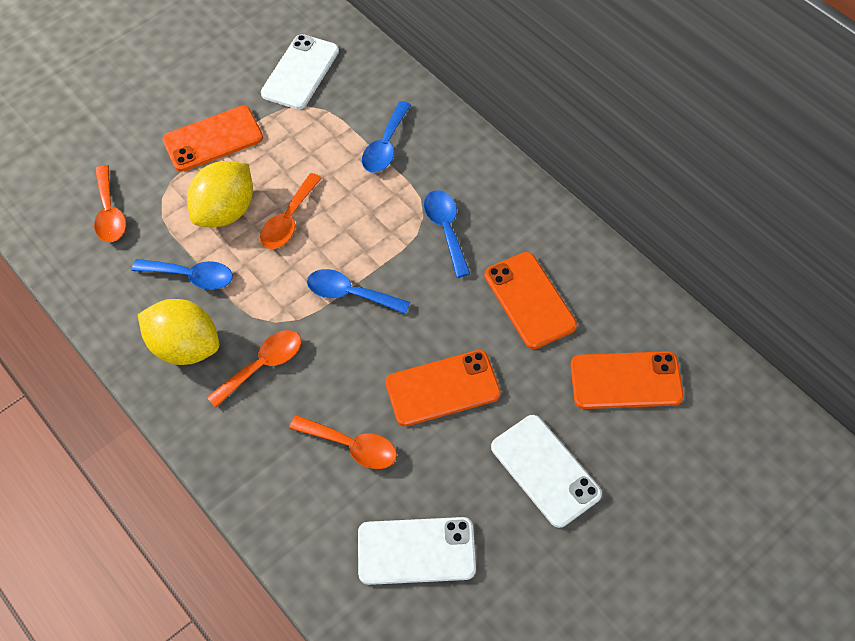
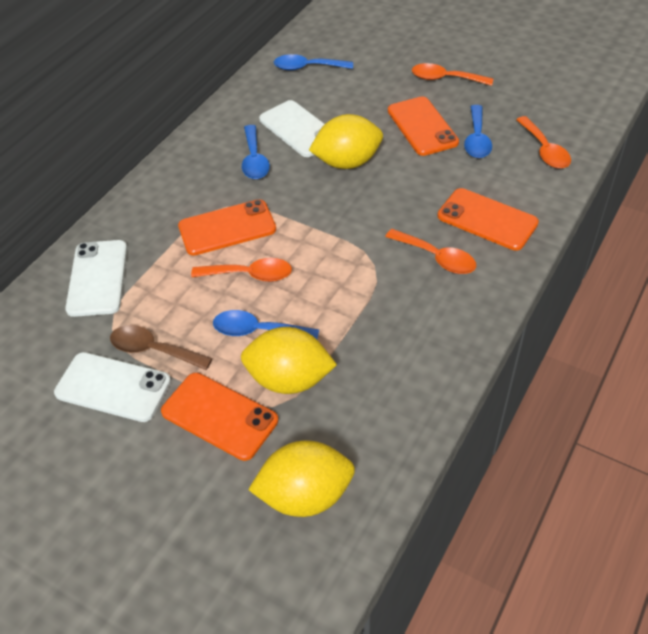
brown spoon: 0 -> 1
yellow lemon: 2 -> 3

